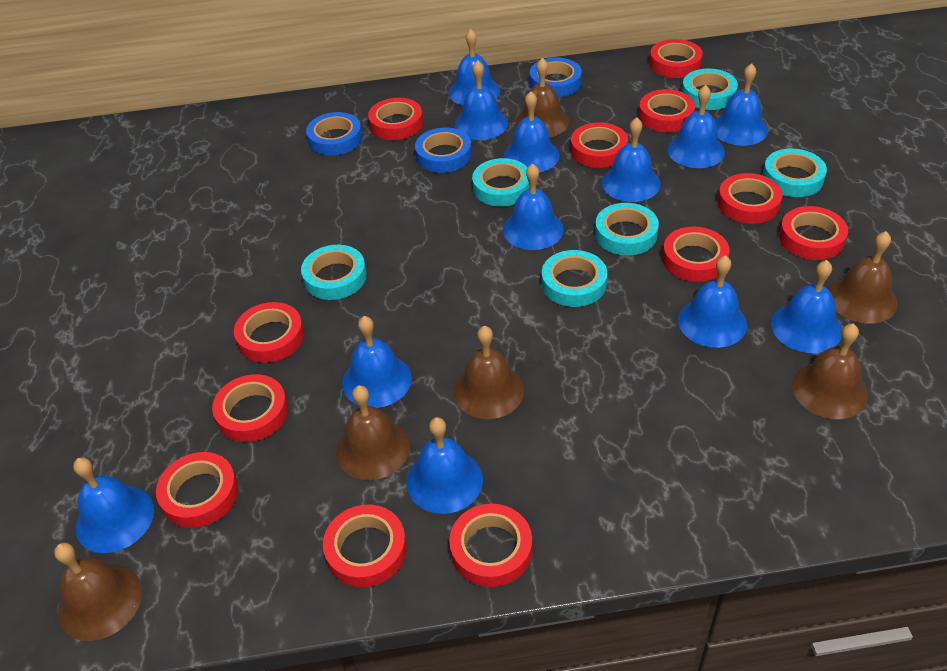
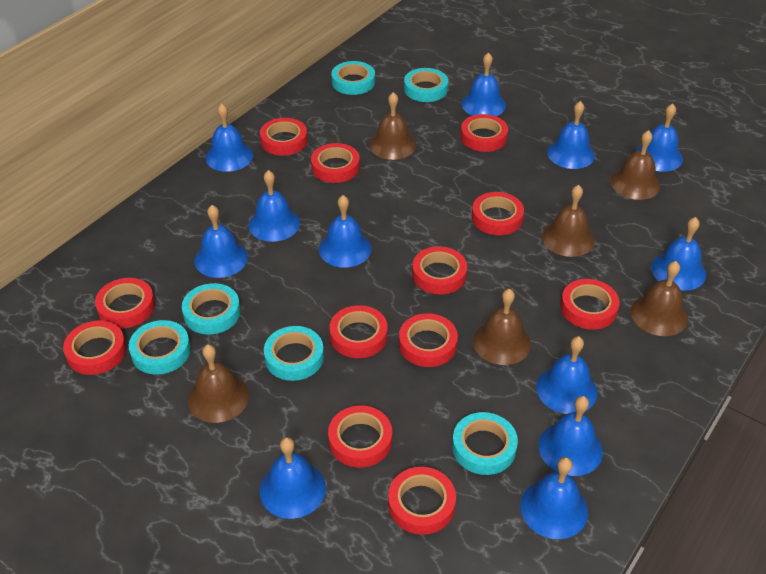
blue tape: 3 -> 0

